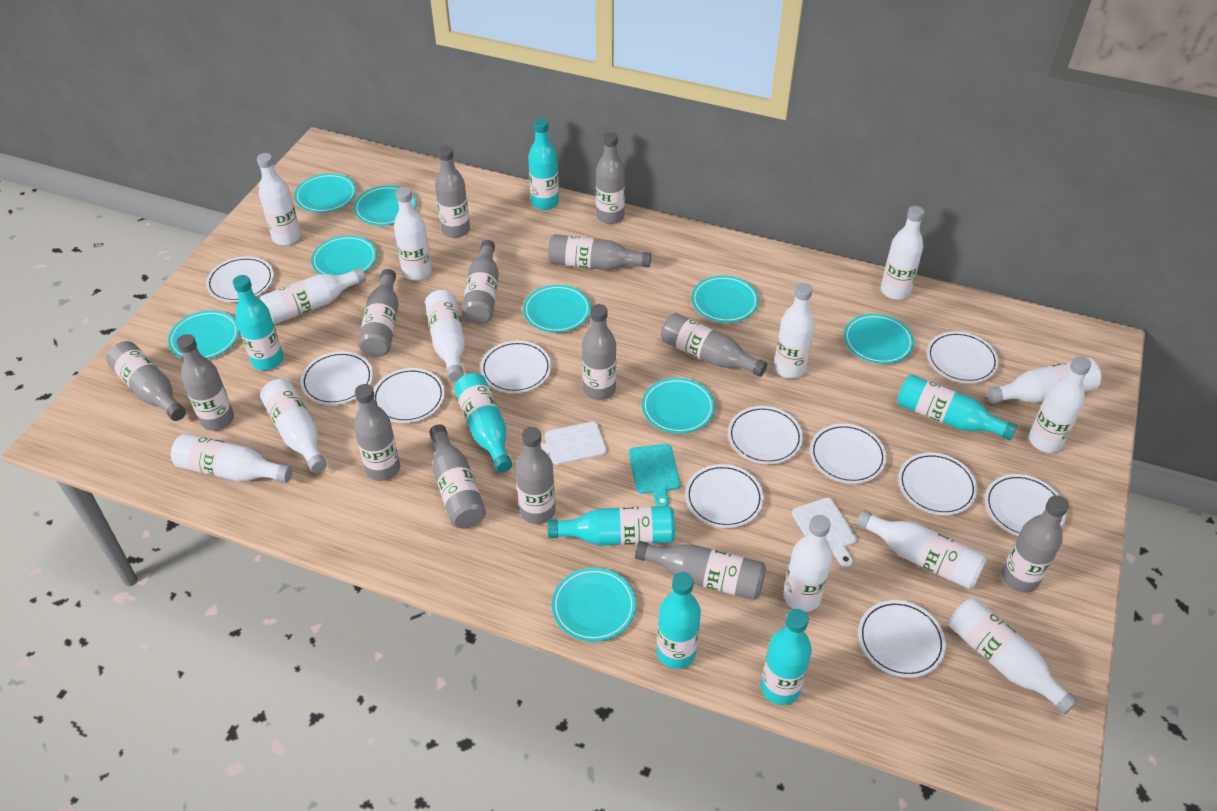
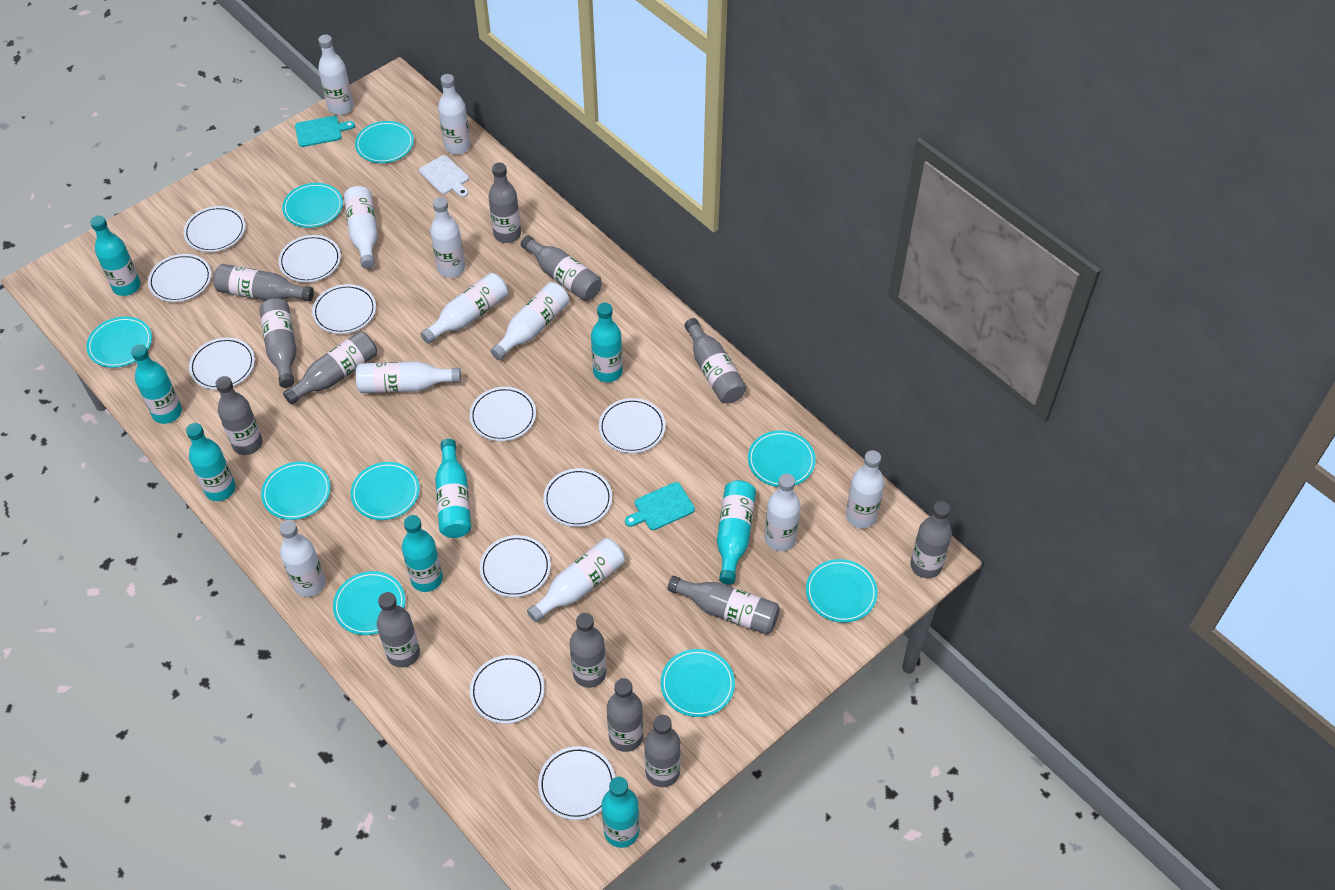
grey bottle: 14 -> 13
turquoise bottle: 7 -> 8
turquoise cutting board: 1 -> 2
white bottle: 13 -> 11
white cutting board: 2 -> 1

